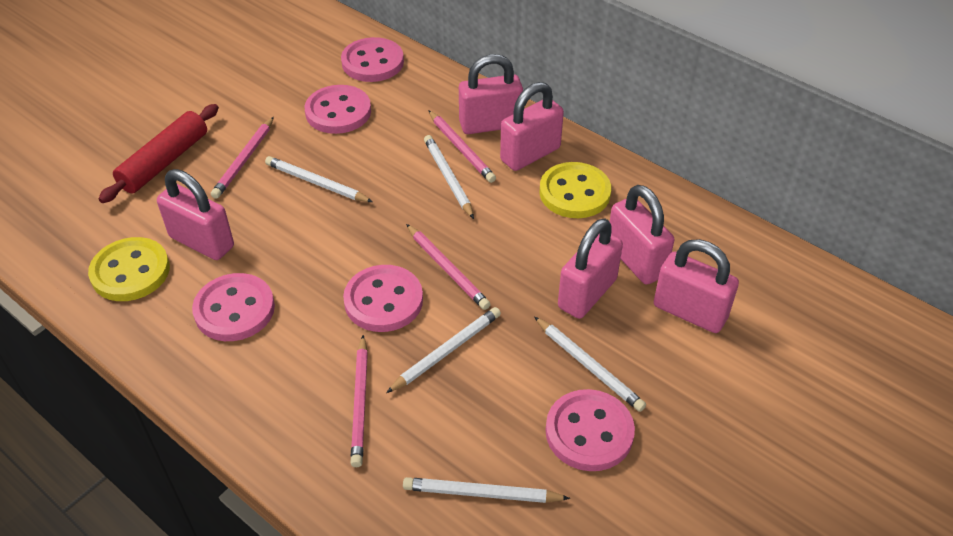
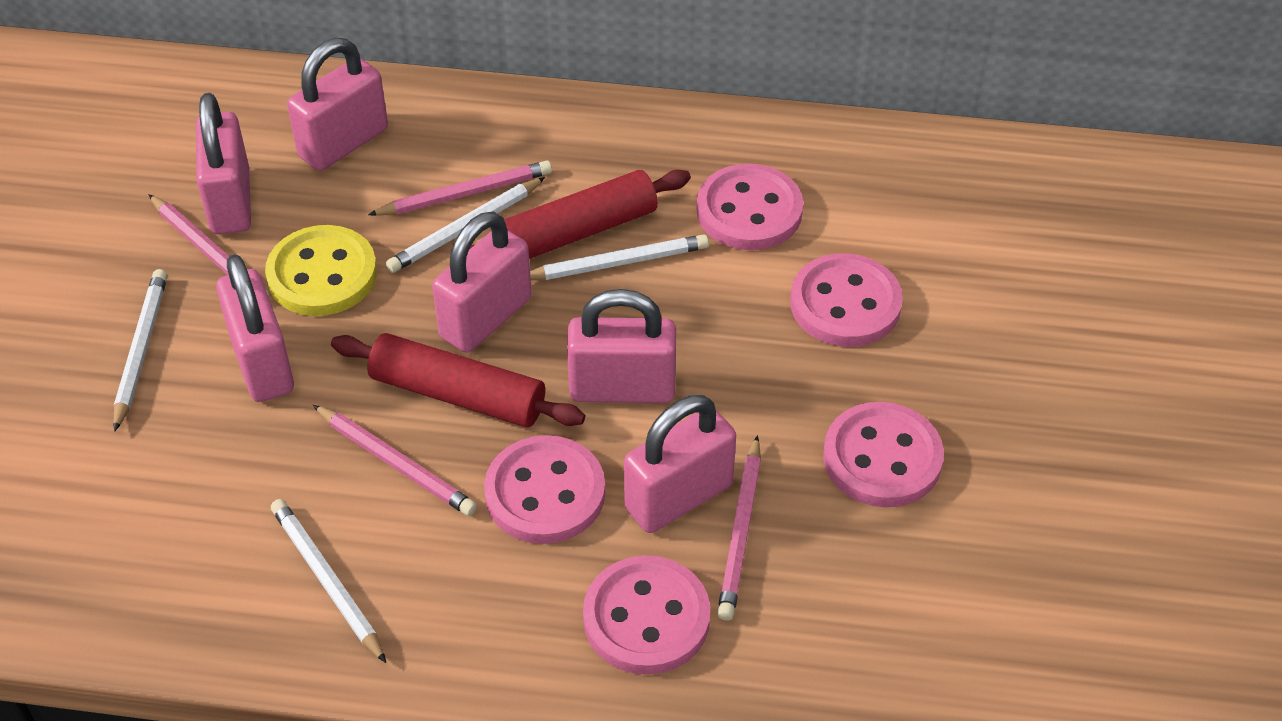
red rolling pin: 1 -> 2
white pencil: 5 -> 4
yellow button: 2 -> 1

